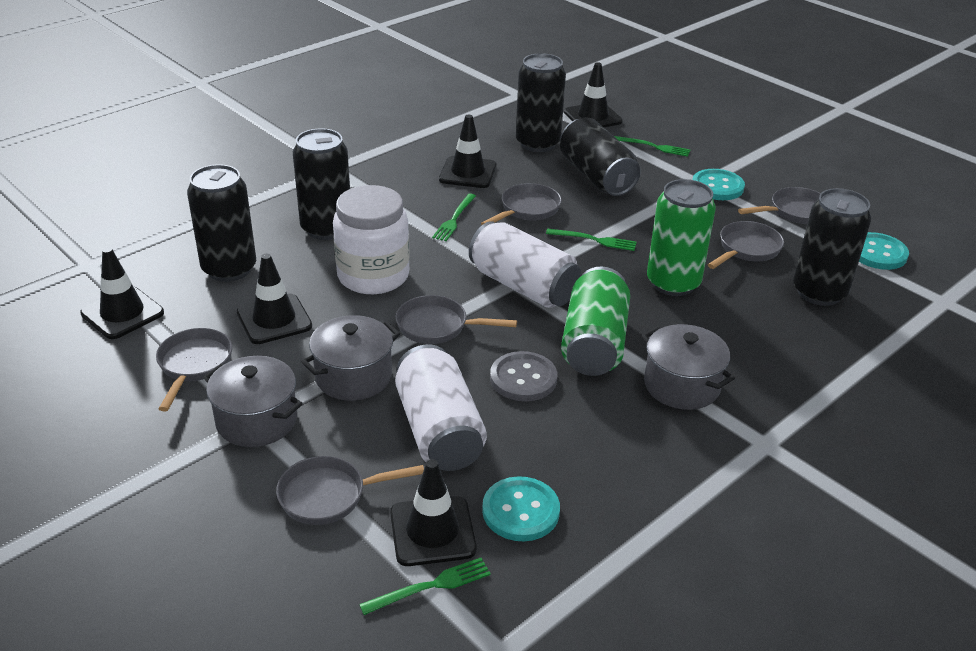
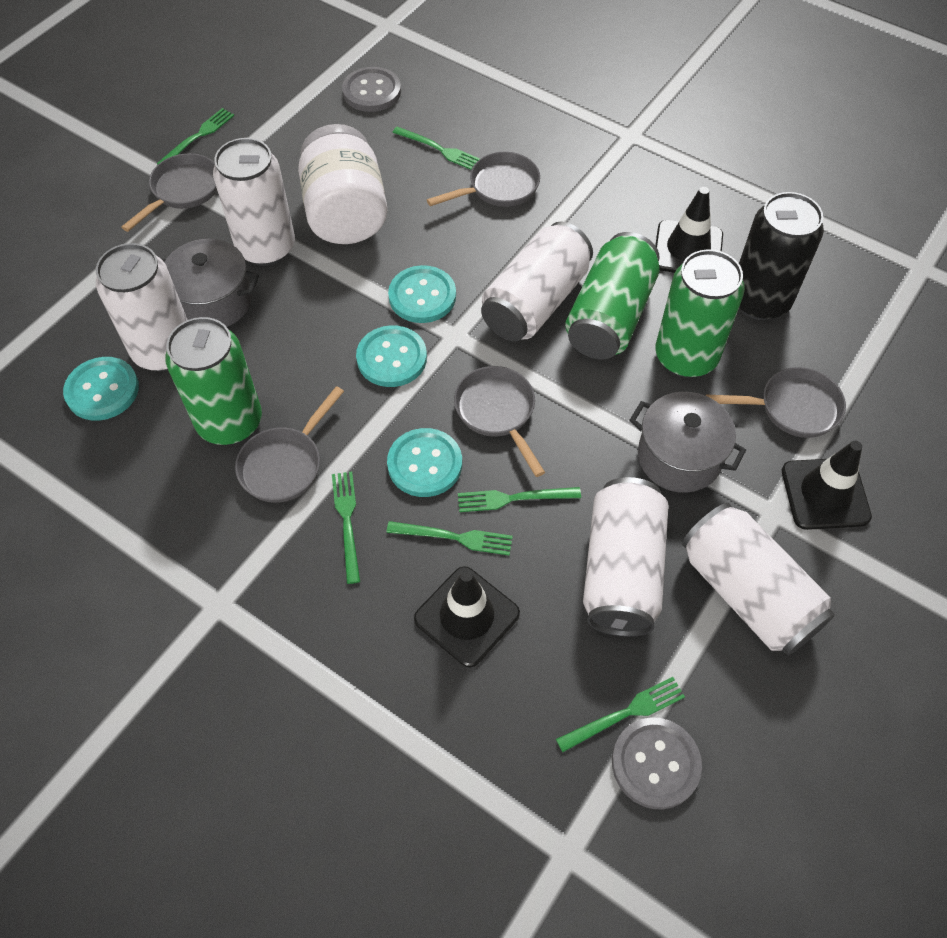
black can: 5 -> 1
black traffic cone: 5 -> 3
green can: 2 -> 3
green fork: 4 -> 6
grey button: 1 -> 2
grey pan: 6 -> 5
grey pot: 3 -> 2
turquoise button: 3 -> 4
white can: 2 -> 5

